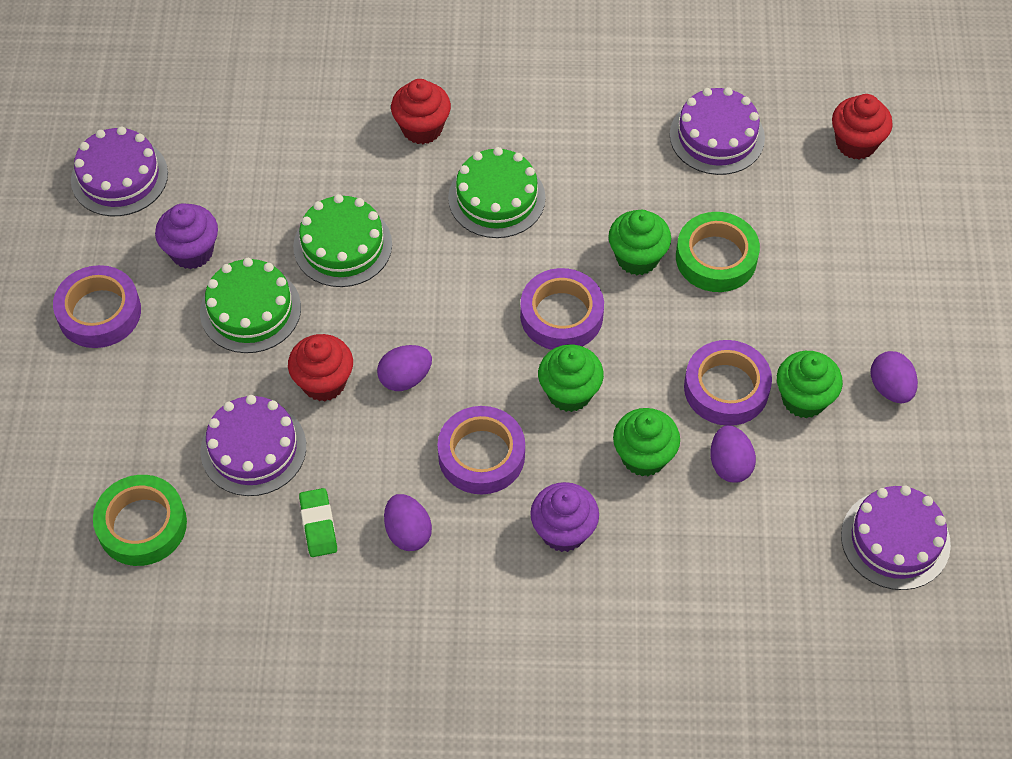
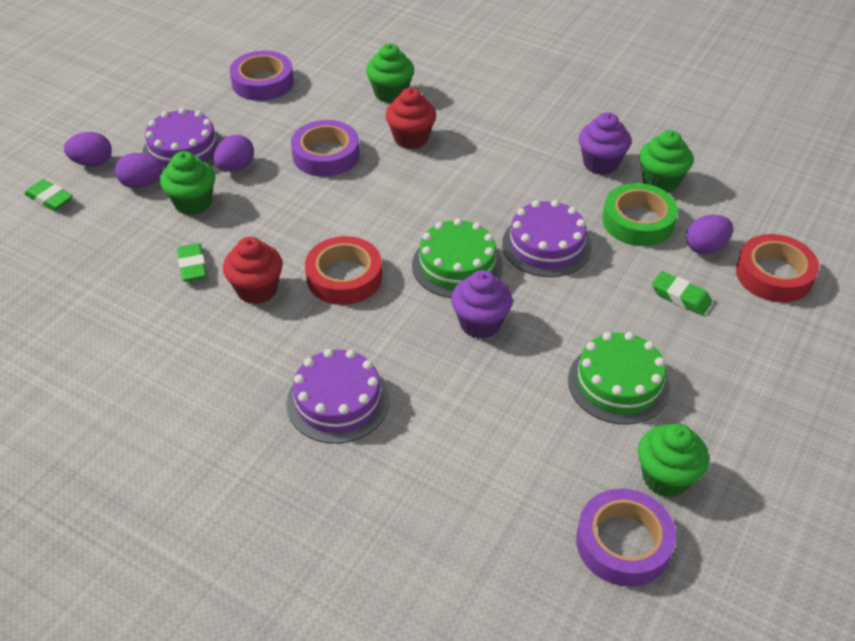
green cake: 3 -> 2
green eraser: 1 -> 3
green tape: 2 -> 1
purple cake: 4 -> 3
purple tape: 4 -> 3
red cupcake: 3 -> 2
red tape: 0 -> 2

